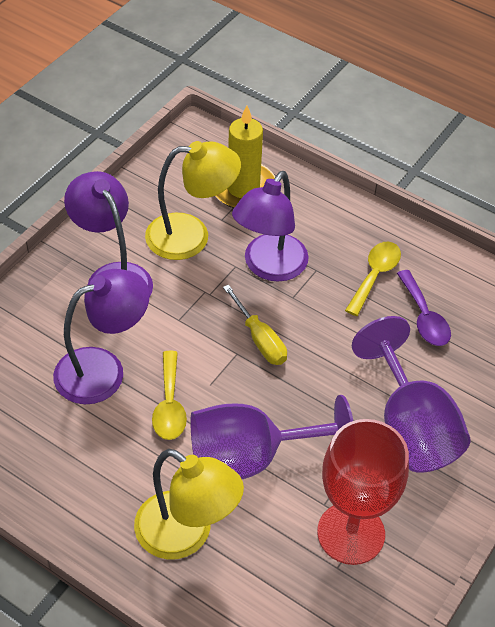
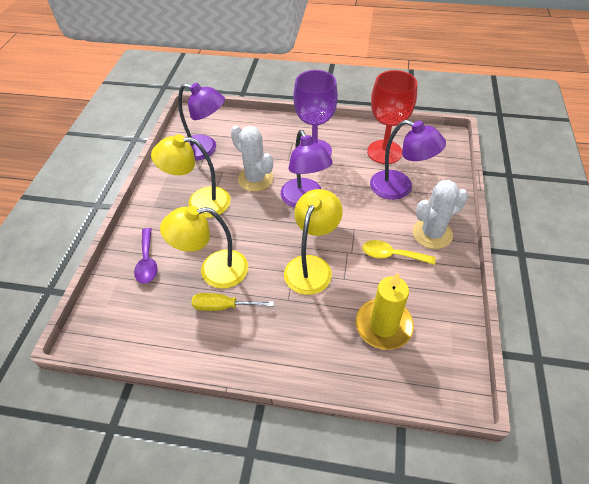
purple goblet: 2 -> 1
white cactus: 0 -> 2
yellow lamp: 2 -> 3
yellow spoon: 2 -> 1

